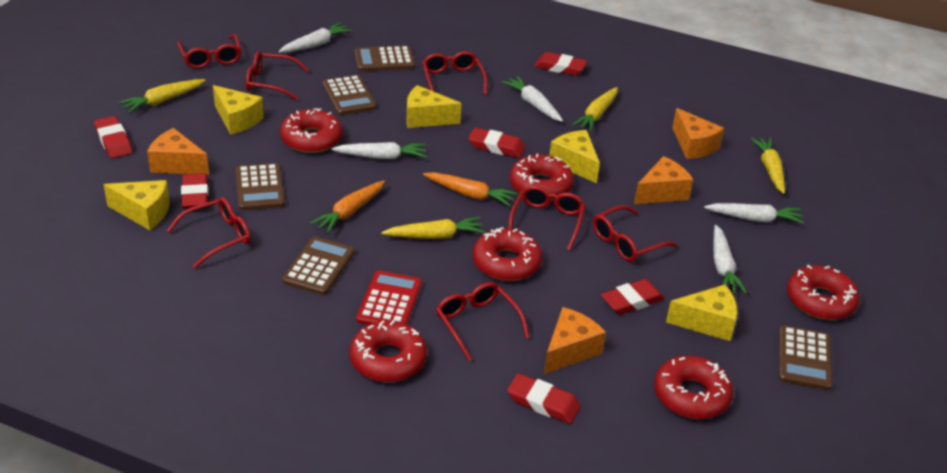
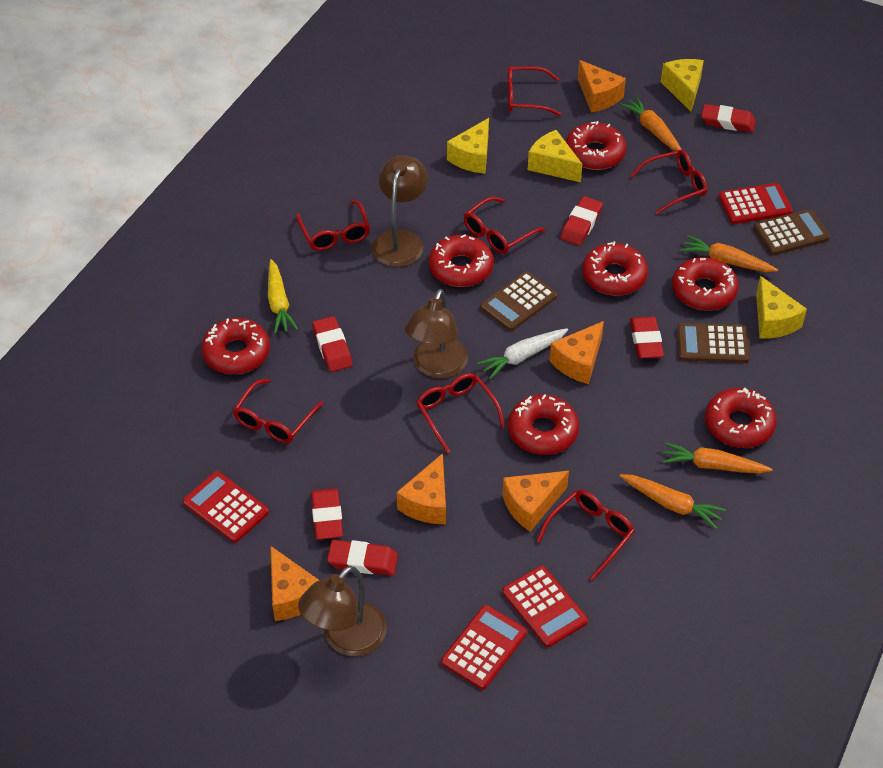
brown calculator: 5 -> 3
brown lamp: 0 -> 3
orange carrot: 2 -> 4
orange cheese: 4 -> 5
red calculator: 1 -> 4
red donut: 6 -> 7
white carrot: 5 -> 1
yellow carrot: 4 -> 1
yellow cheese: 5 -> 4

